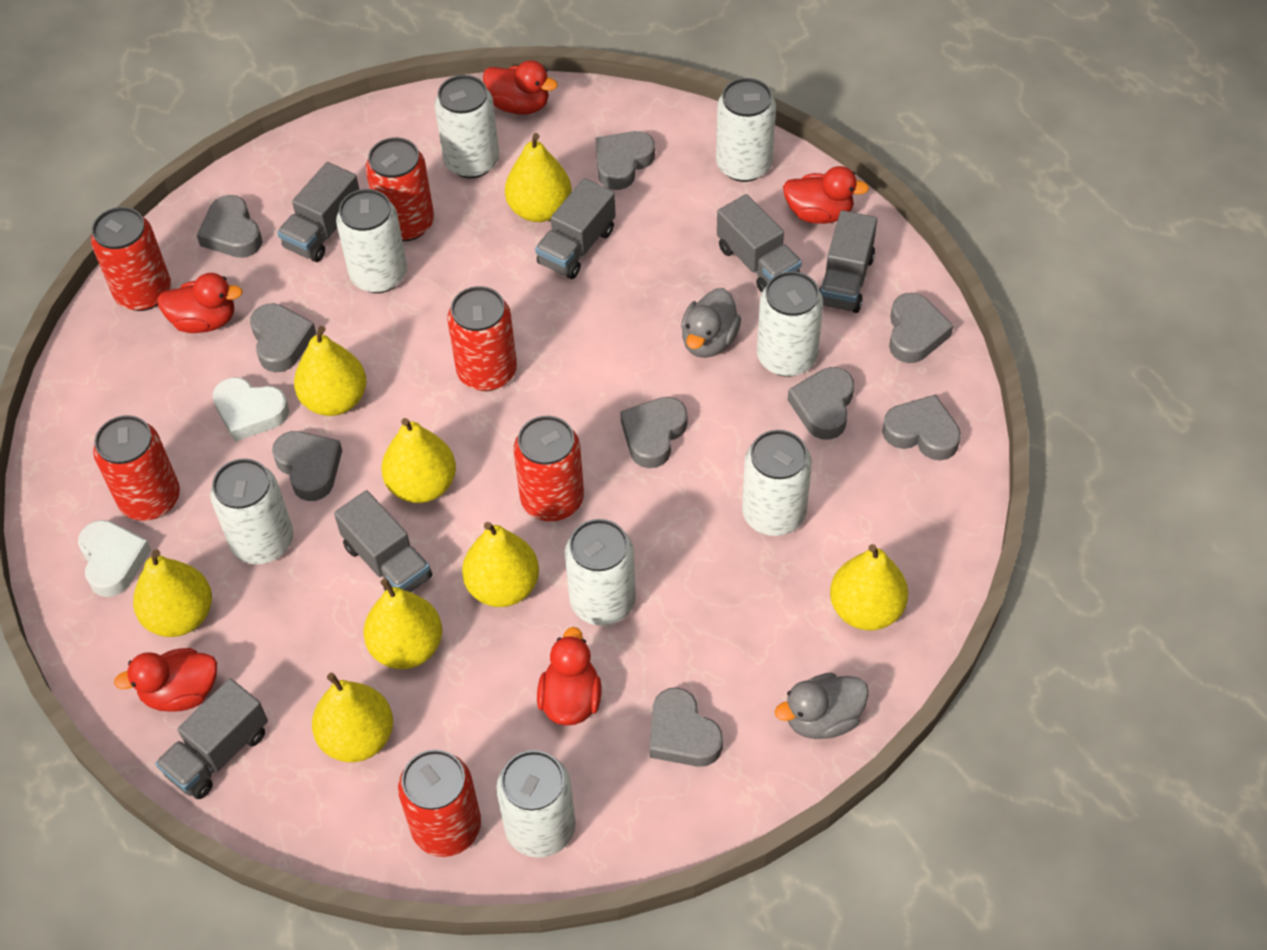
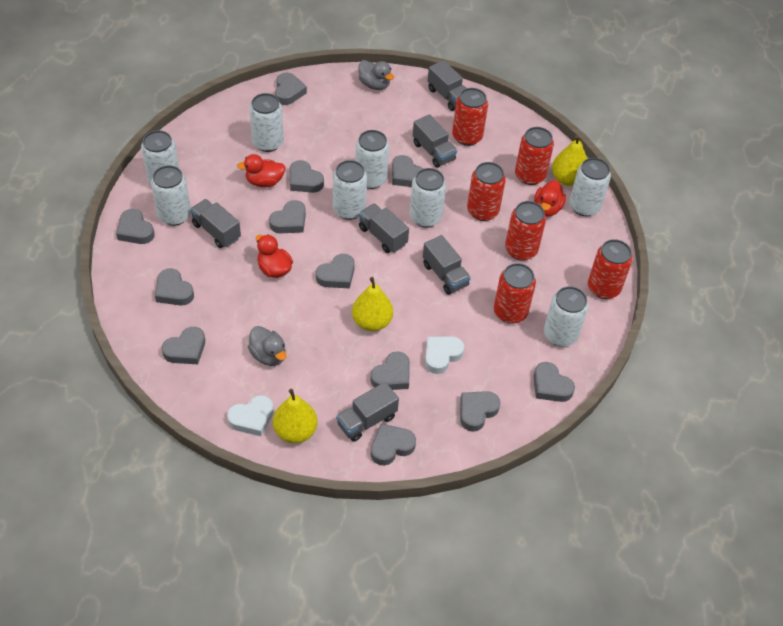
grey heart: 9 -> 12
red duck: 5 -> 3
yellow pear: 8 -> 3

